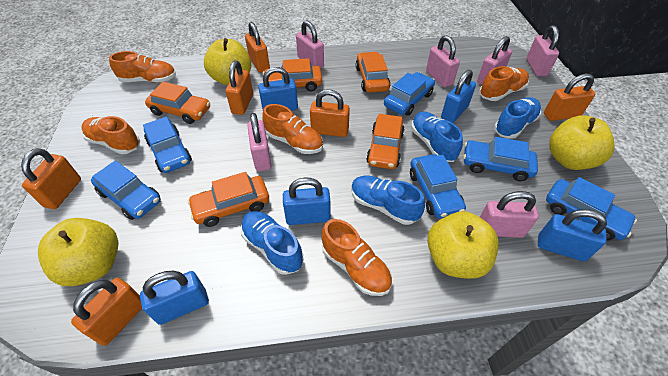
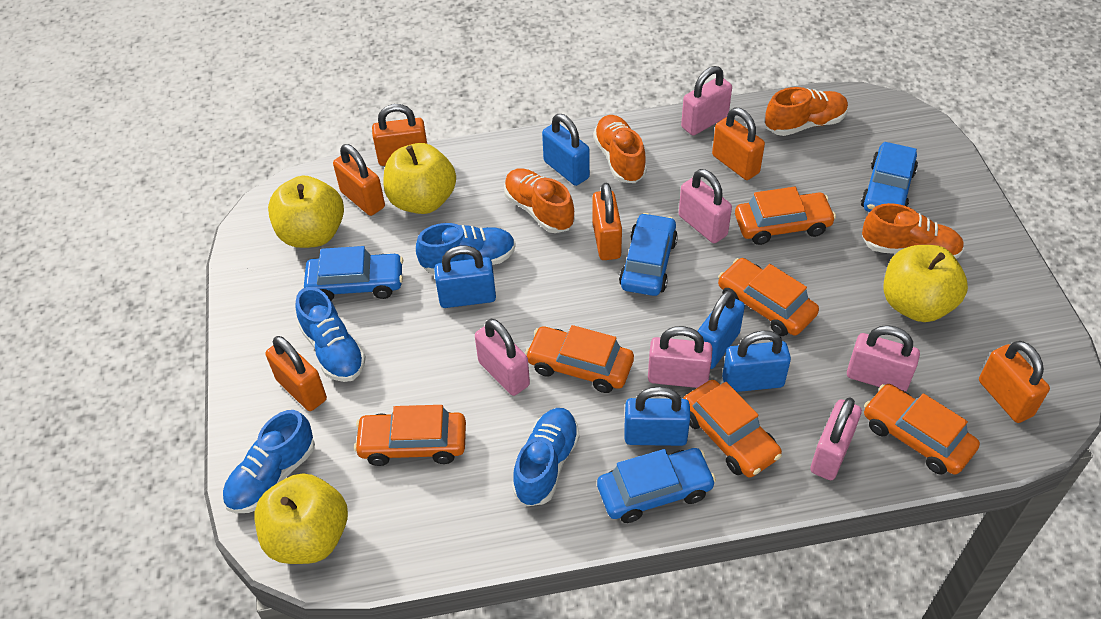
blue car: 6 -> 4
orange car: 5 -> 6
orange shoe: 5 -> 4

